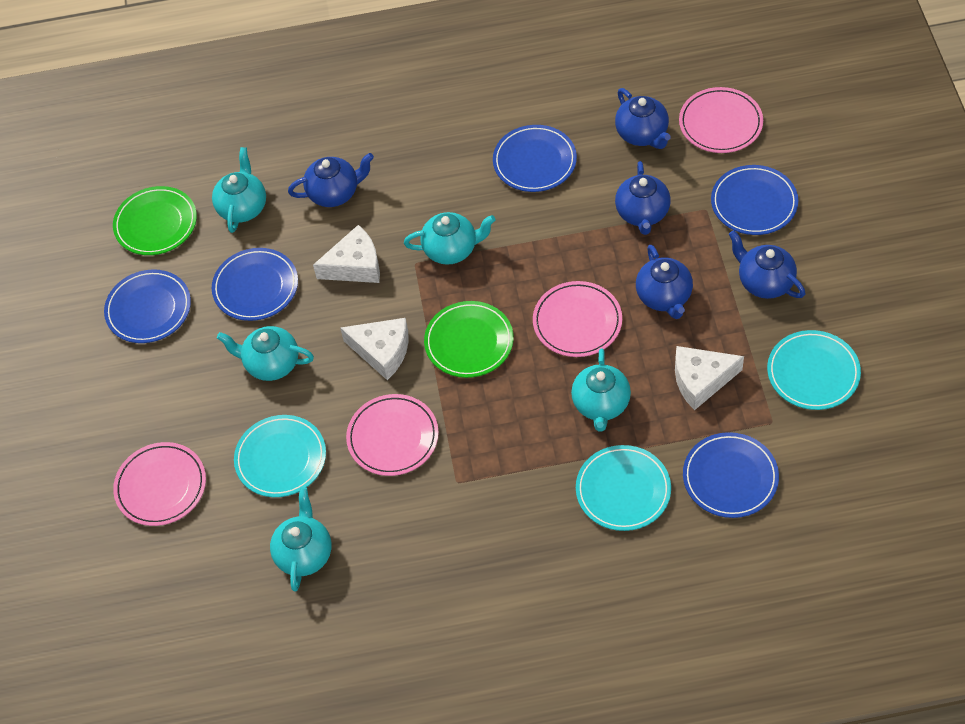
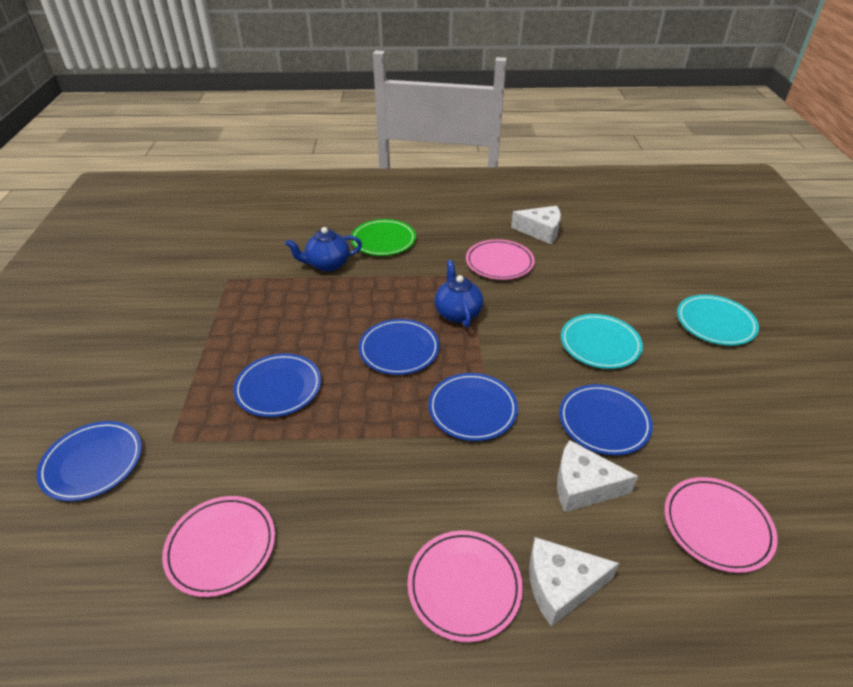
blue teapot: 5 -> 2
green plate: 2 -> 1
turquoise plate: 3 -> 2
turquoise teapot: 5 -> 0

